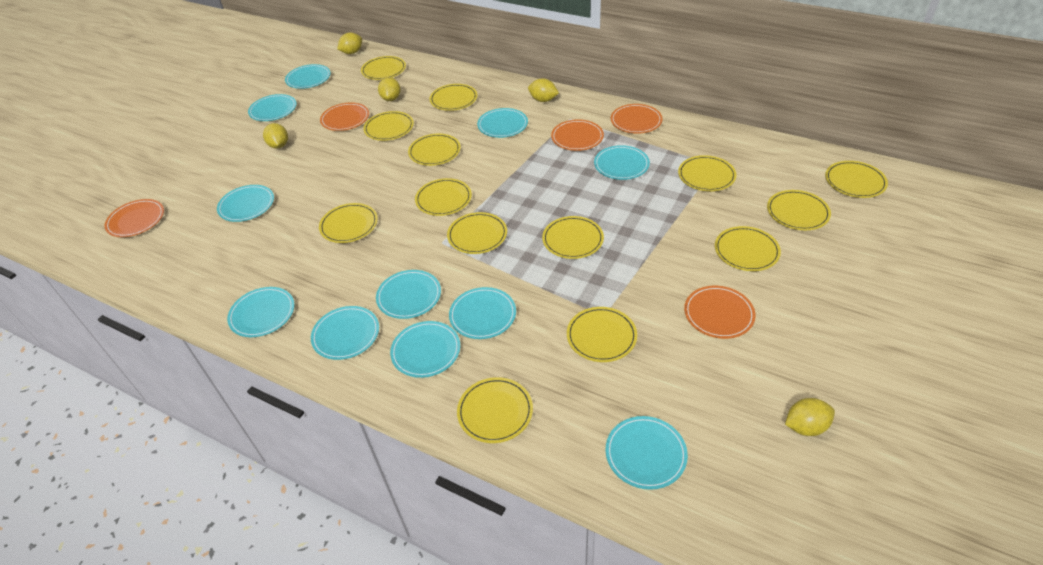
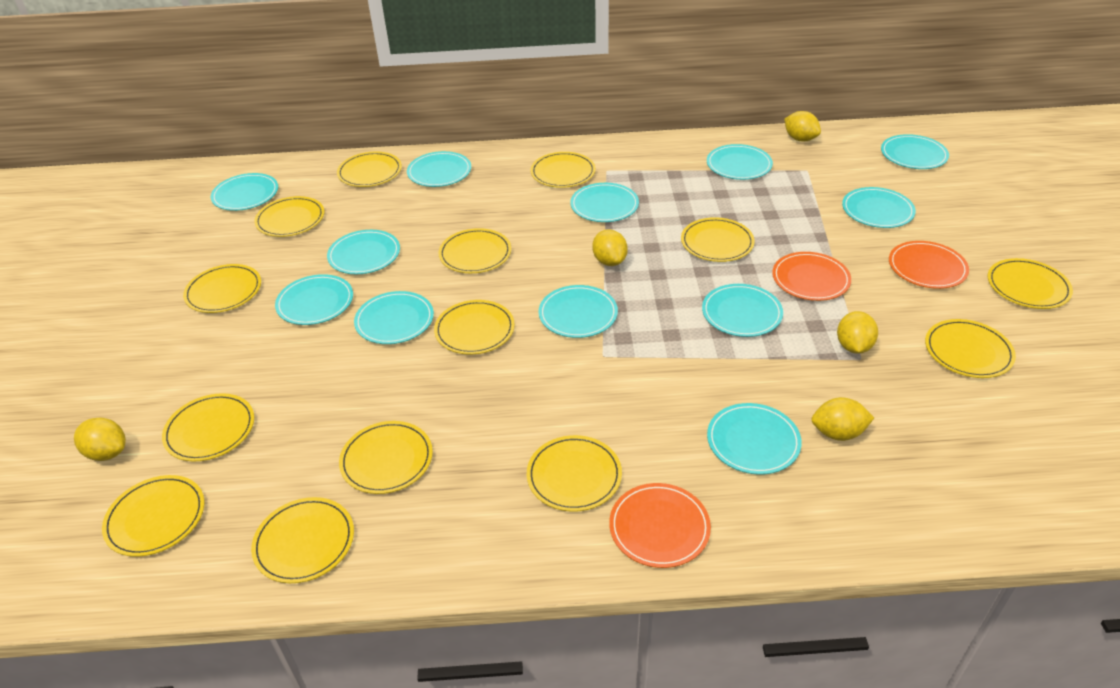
orange plate: 5 -> 3
turquoise plate: 11 -> 12

